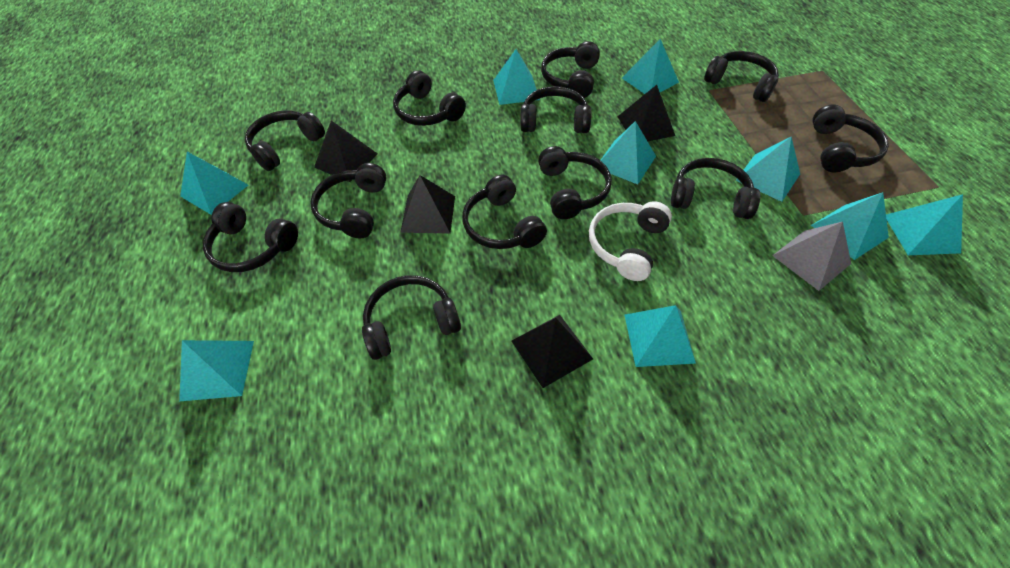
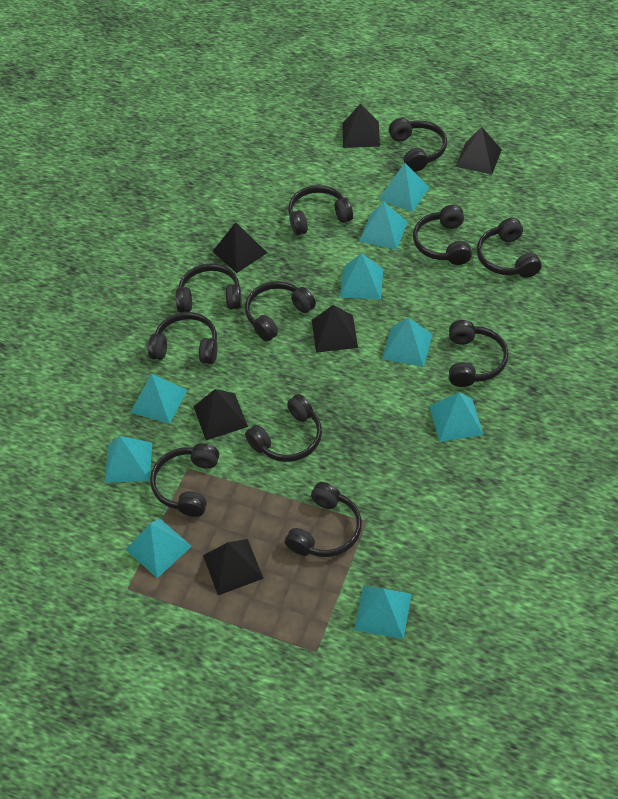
black headphones: 12 -> 11
black pyramid: 4 -> 6
grey pyramid: 1 -> 0
white headphones: 1 -> 0

